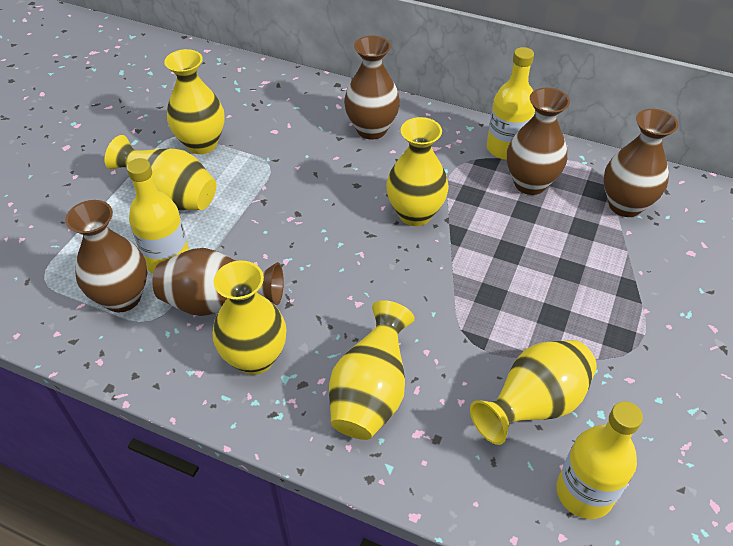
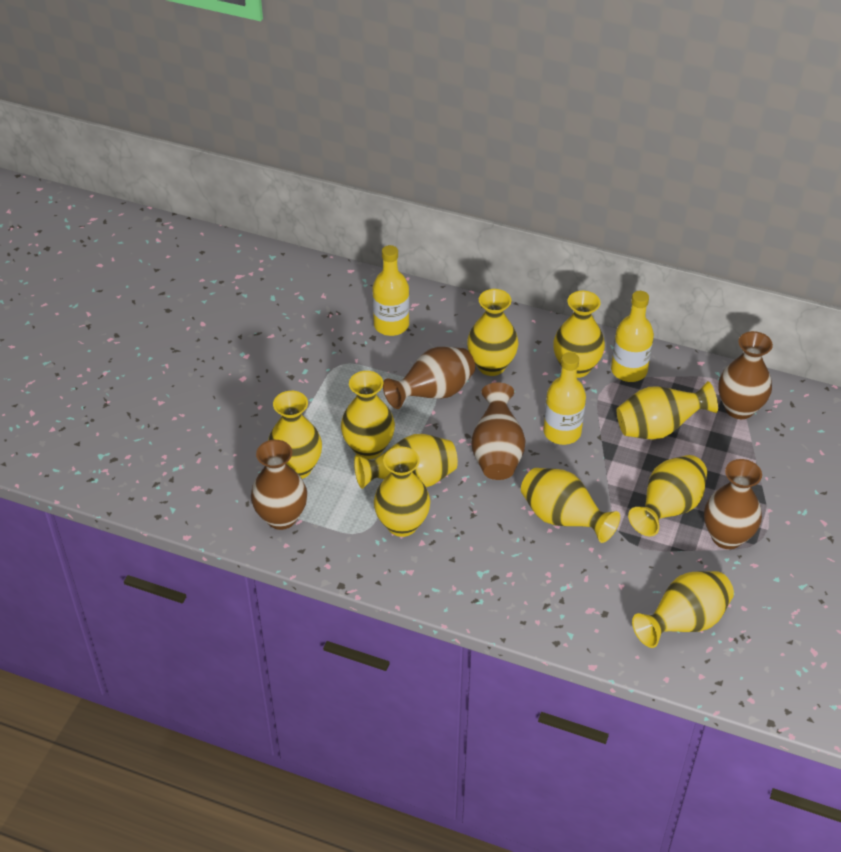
yellow vase: 6 -> 10

